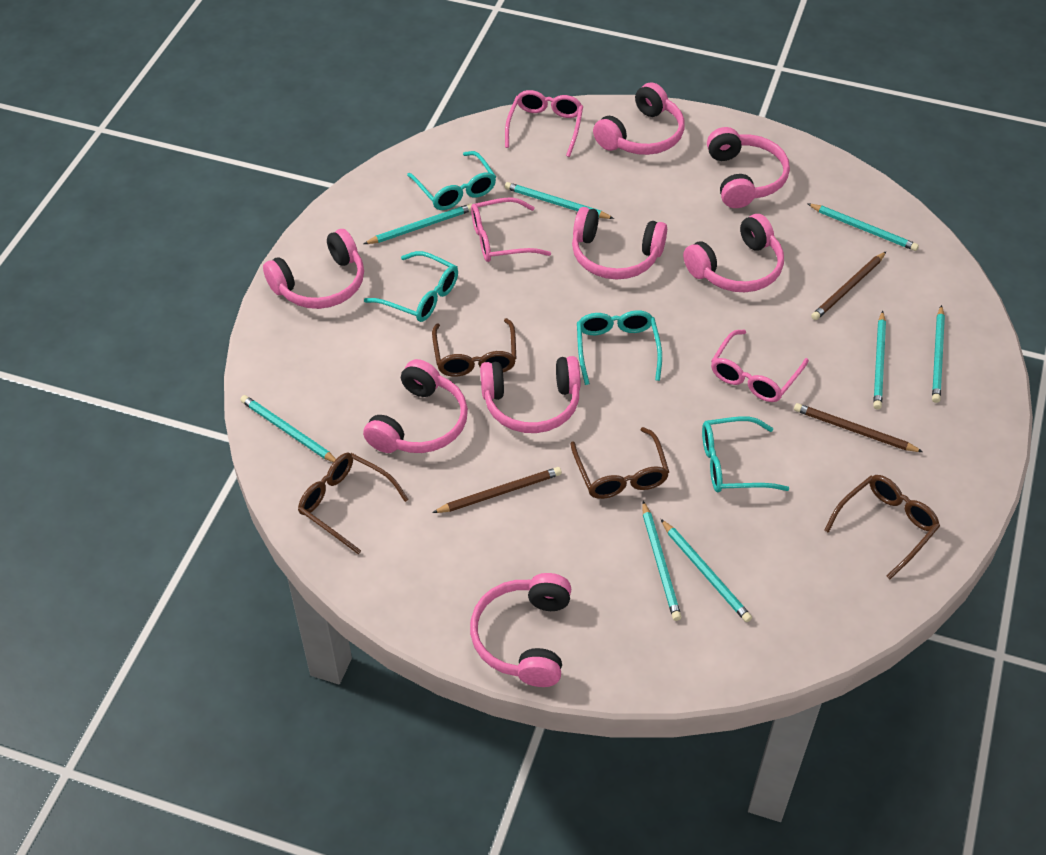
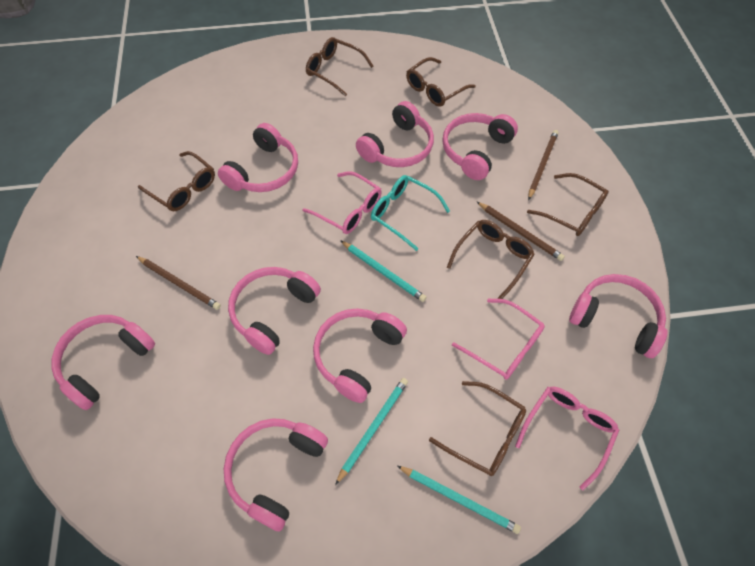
brown glasses: 4 -> 6
turquoise glasses: 4 -> 1
turquoise pencil: 8 -> 3

